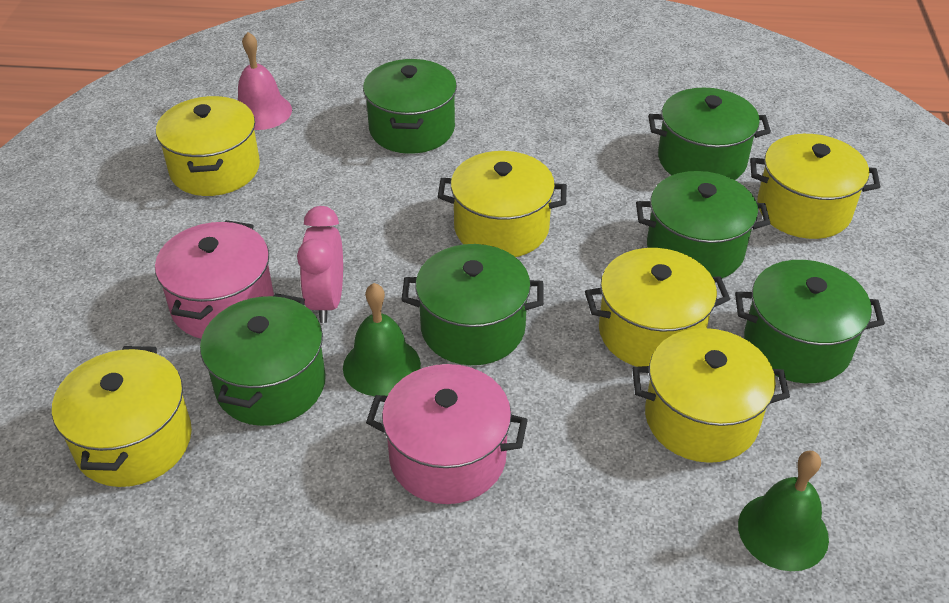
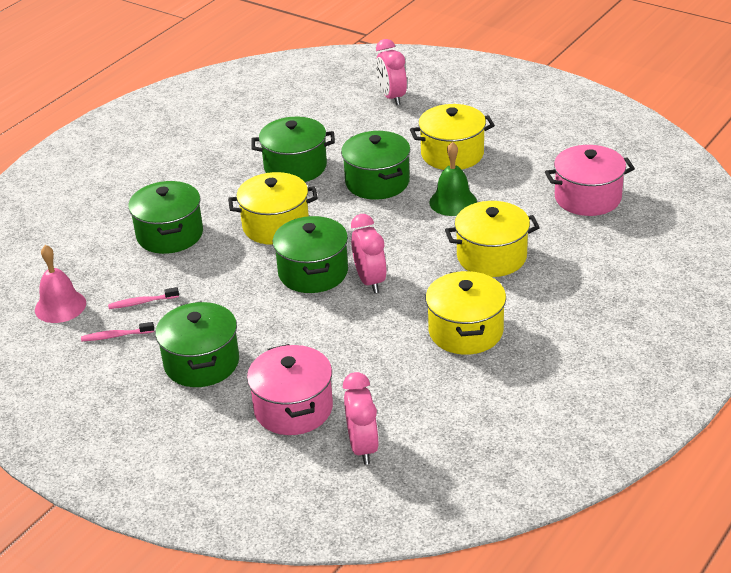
green bell: 2 -> 1
green pot: 6 -> 5
pink clock: 1 -> 3
pink toothbrush: 0 -> 2
yellow pot: 6 -> 4

